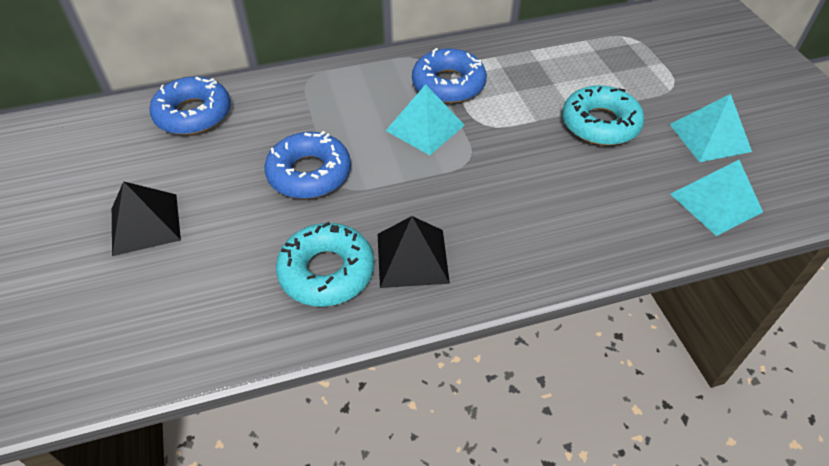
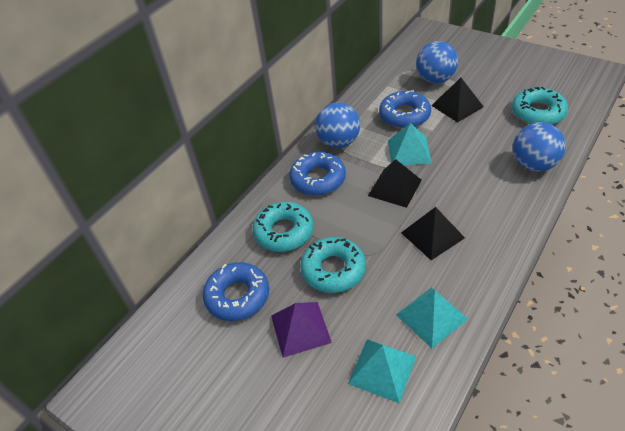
black pyramid: 2 -> 3
blue ball: 0 -> 3
purple pyramid: 0 -> 1
turquoise donut: 2 -> 3

